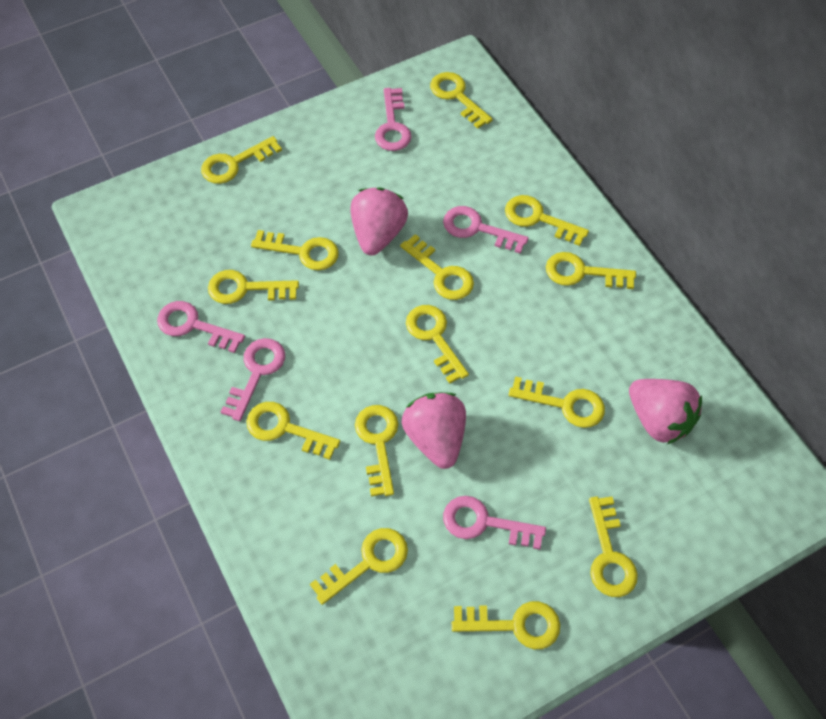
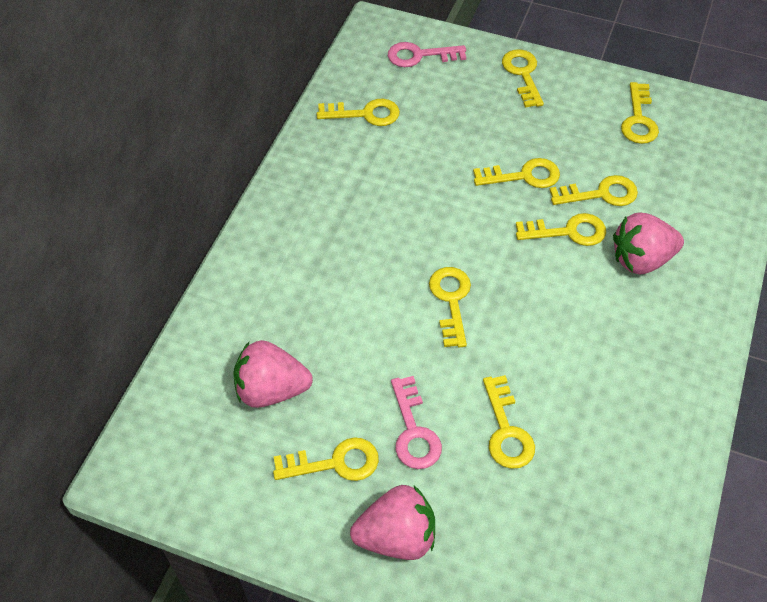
pink key: 5 -> 2
yellow key: 14 -> 9

